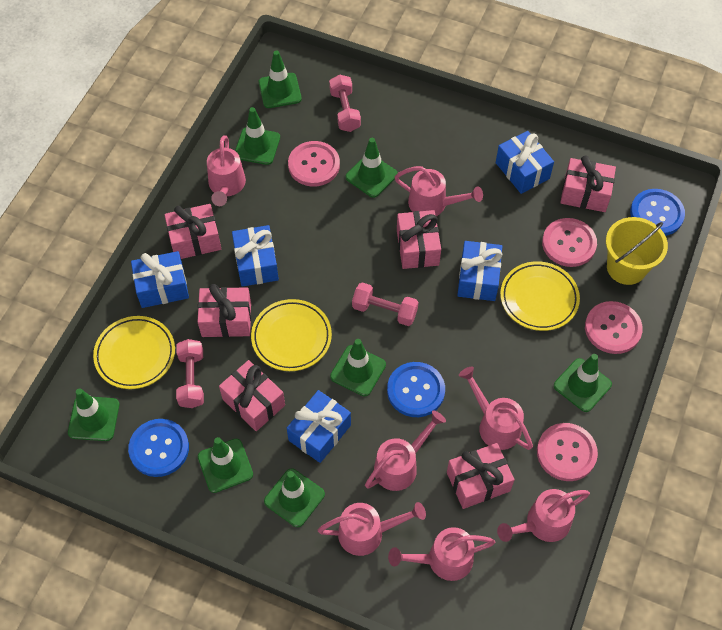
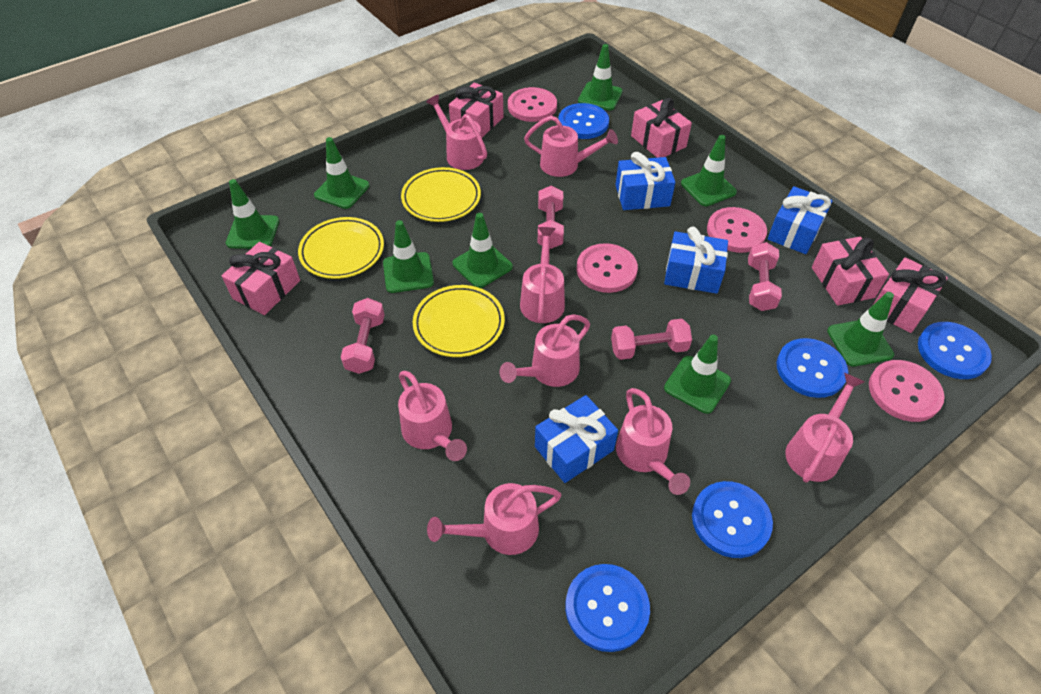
blue button: 3 -> 5
blue gift: 5 -> 4
pink dumbbell: 3 -> 4
pink gift: 6 -> 5
pink watering can: 7 -> 8
yellow bucket: 1 -> 0

